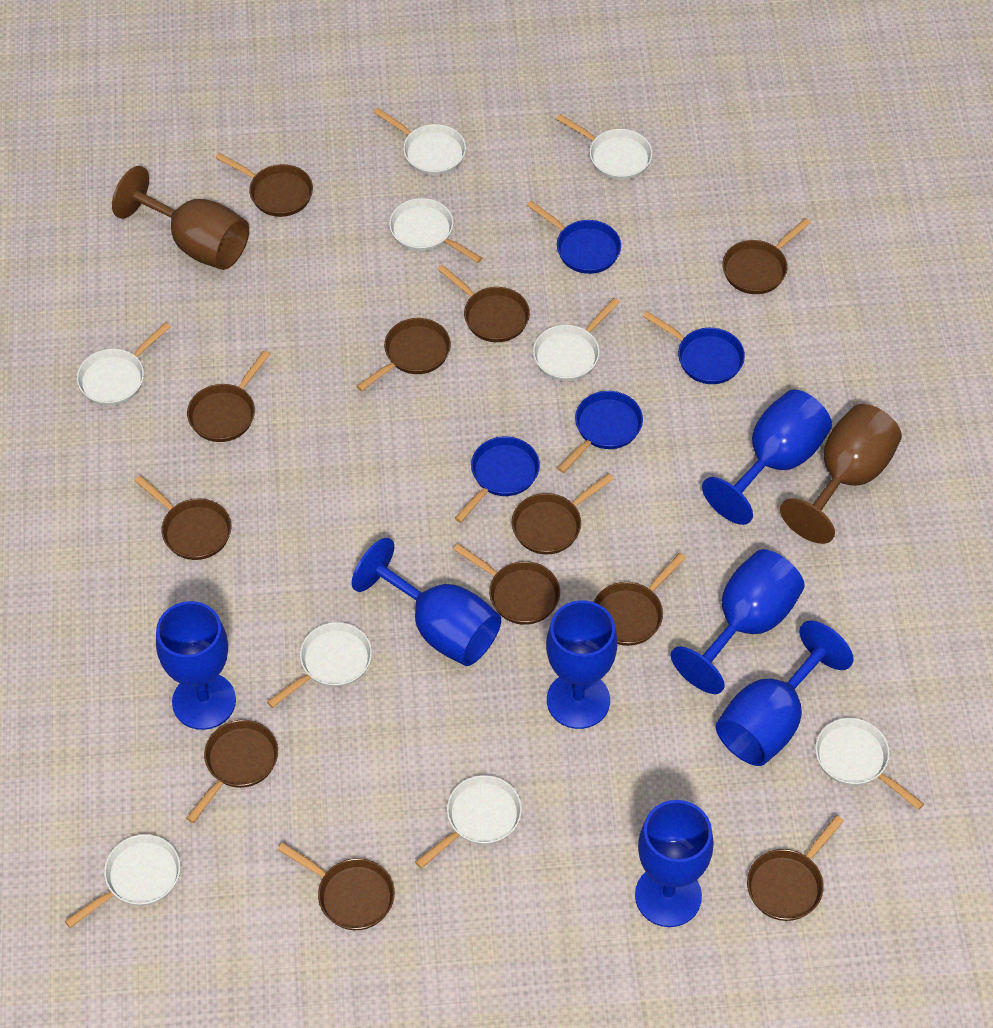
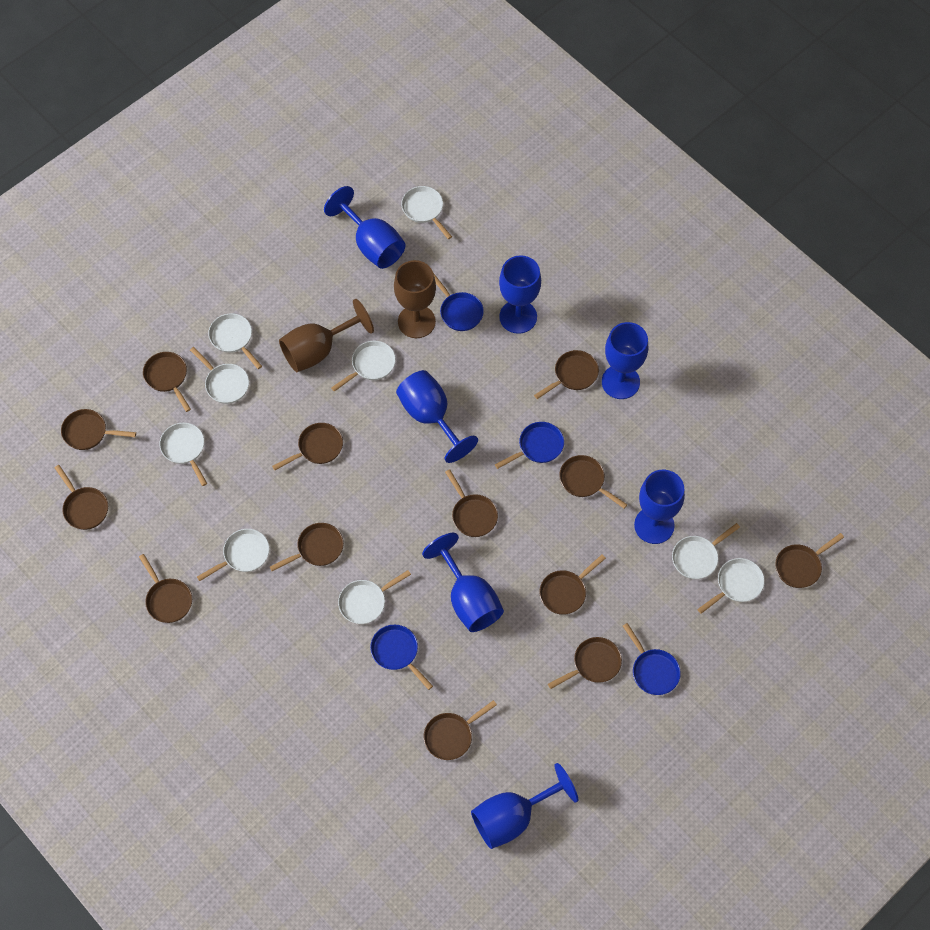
brown pan: 12 -> 13

